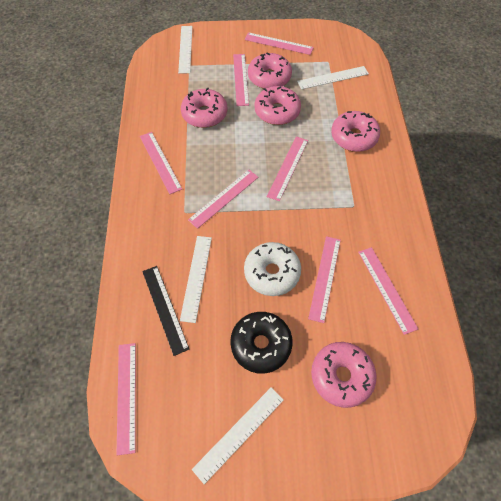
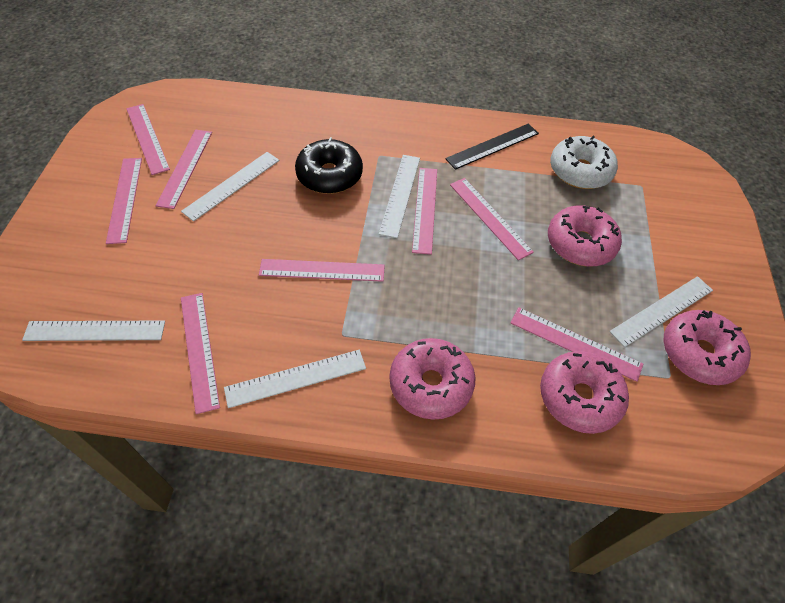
pink donut: 5 -> 4
white ruler: 4 -> 5

